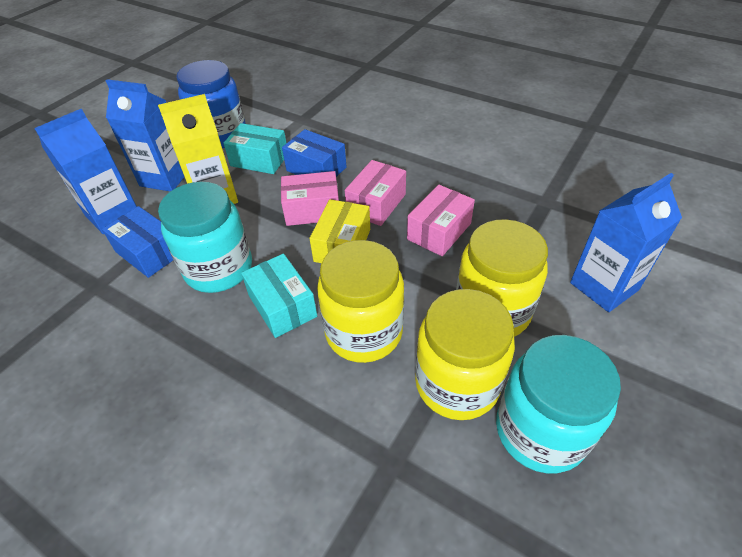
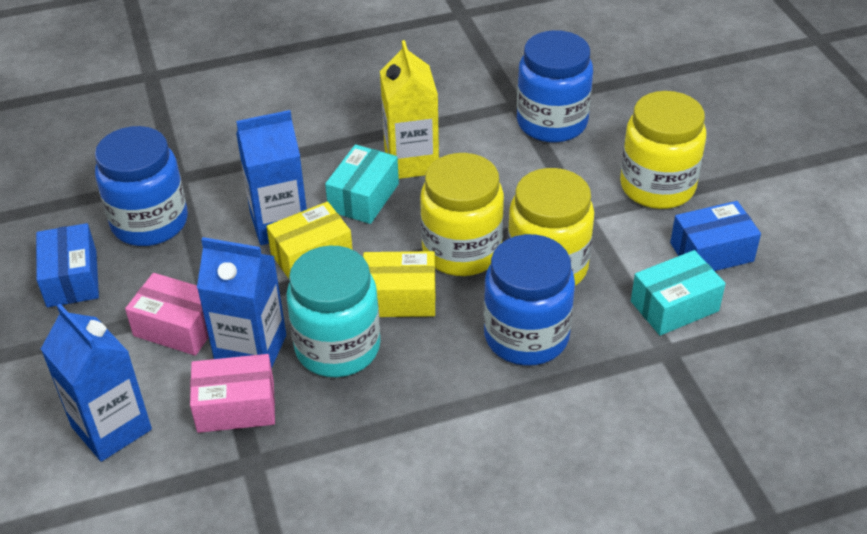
blue jar: 1 -> 3
pink box: 3 -> 2
turquoise jar: 2 -> 1
yellow box: 1 -> 2

